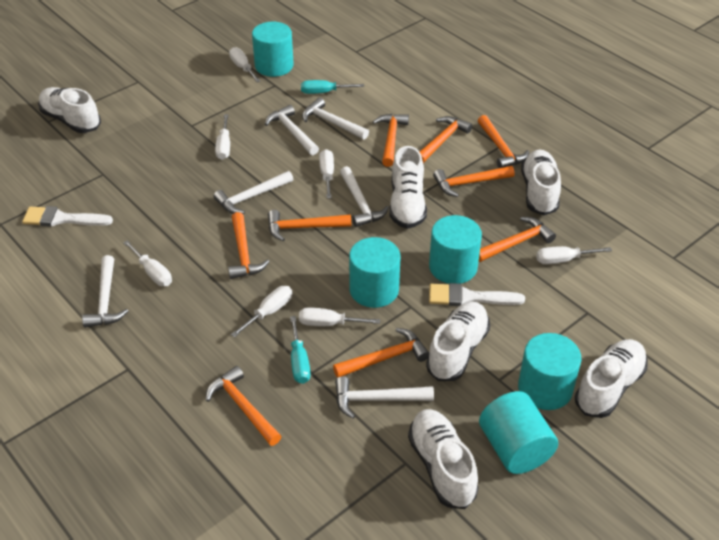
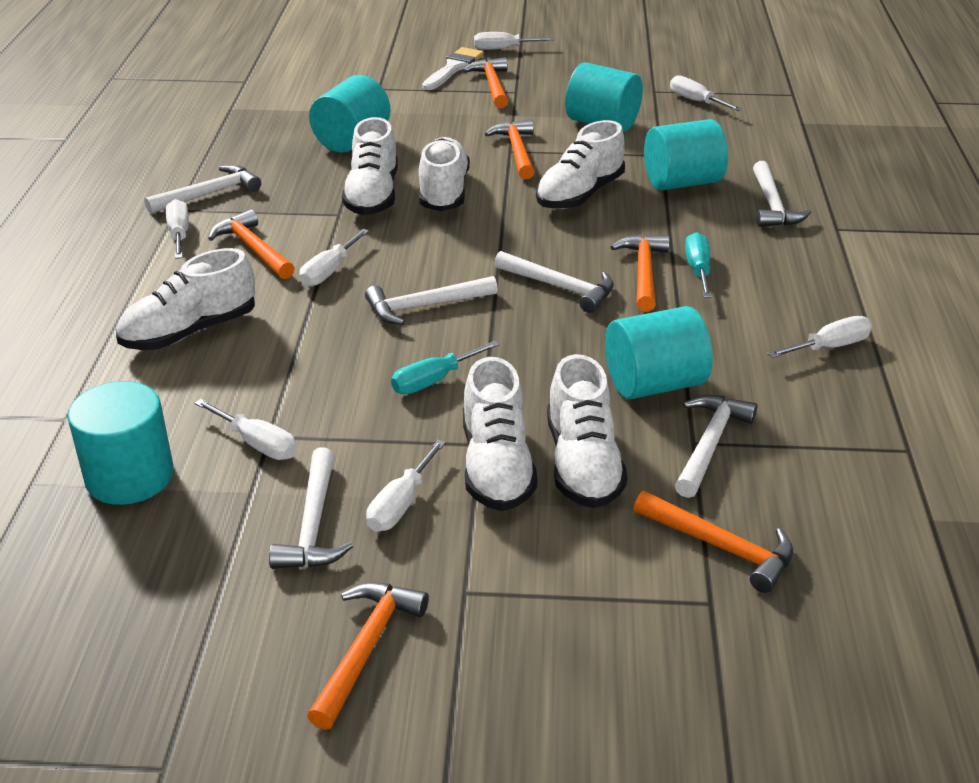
orange hammer: 9 -> 6
white brush: 2 -> 1

